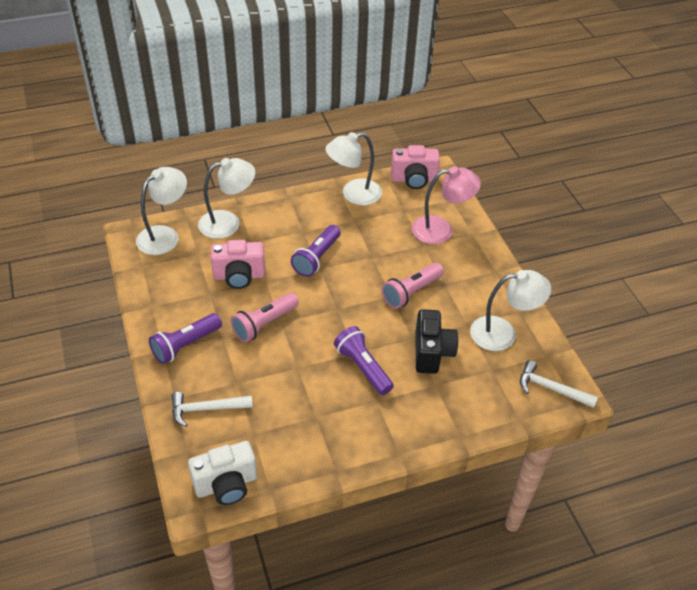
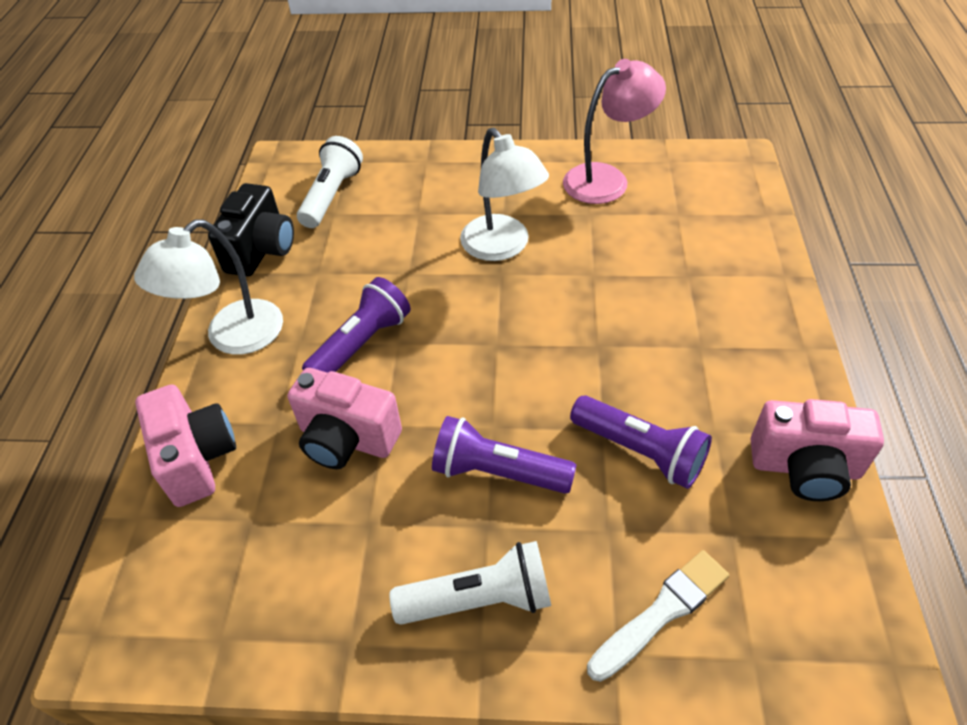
pink camera: 2 -> 3
pink flashlight: 2 -> 0
white brush: 0 -> 1
white camera: 1 -> 0
white flashlight: 0 -> 2
white hammer: 2 -> 0
white lamp: 4 -> 2

